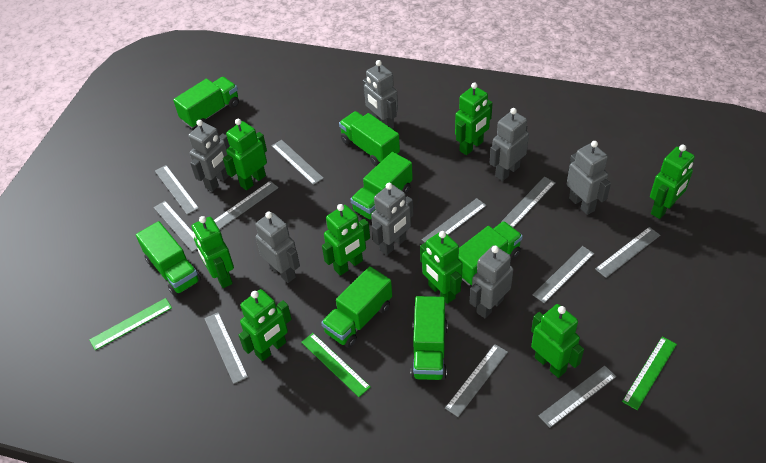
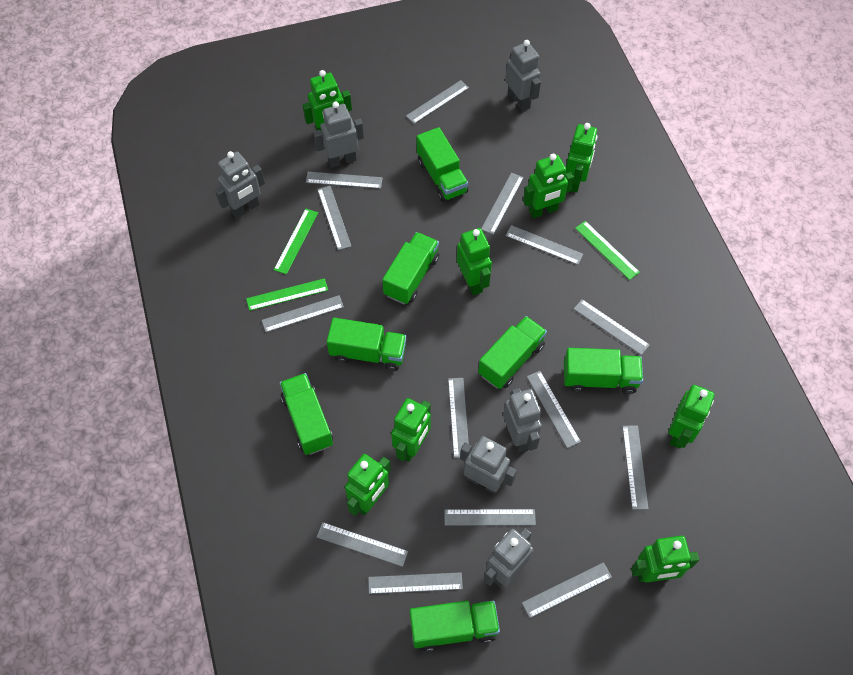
grey robot: 7 -> 6
grey ruler: 11 -> 14

